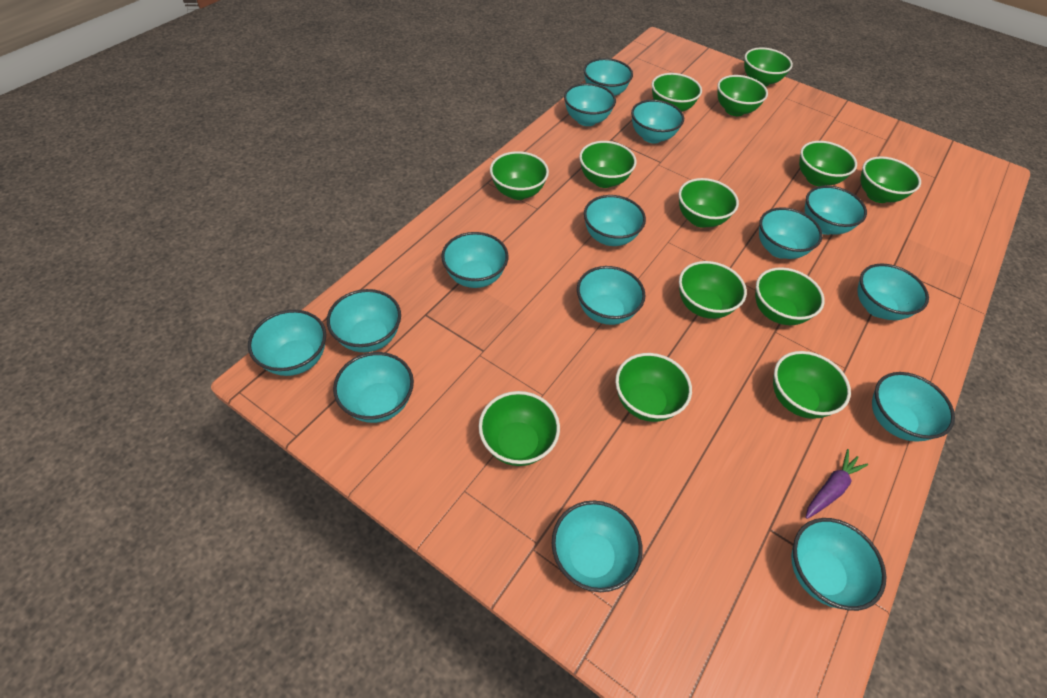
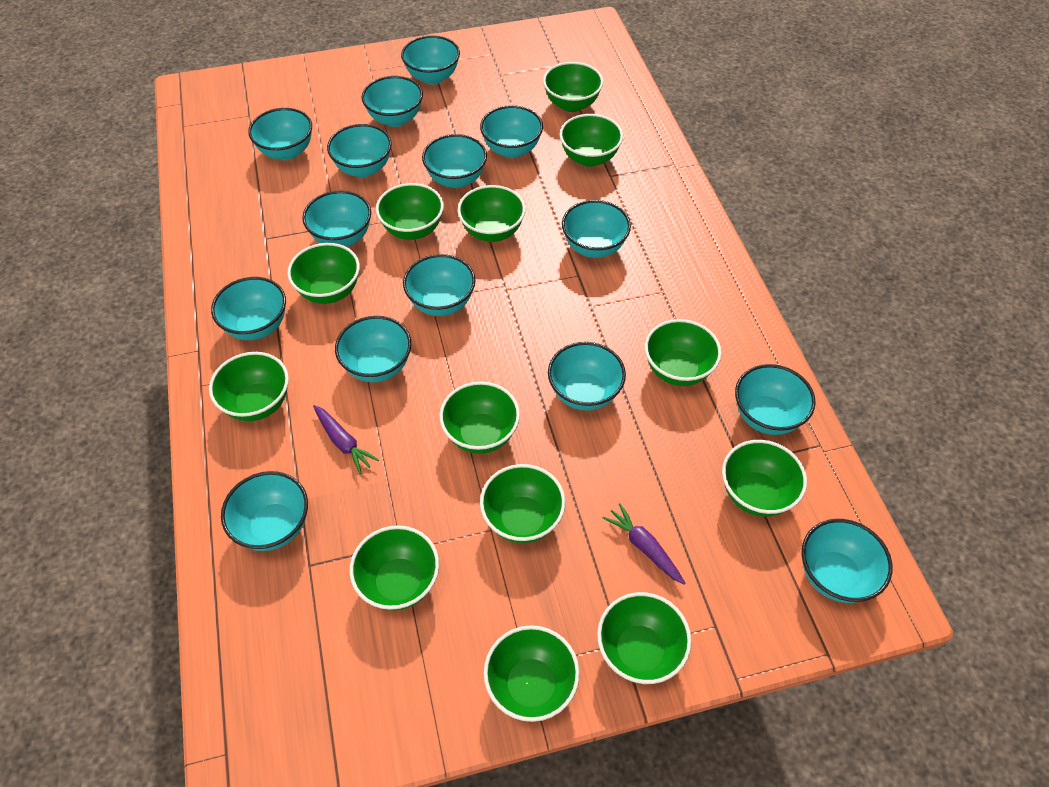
purple carrot: 1 -> 2

